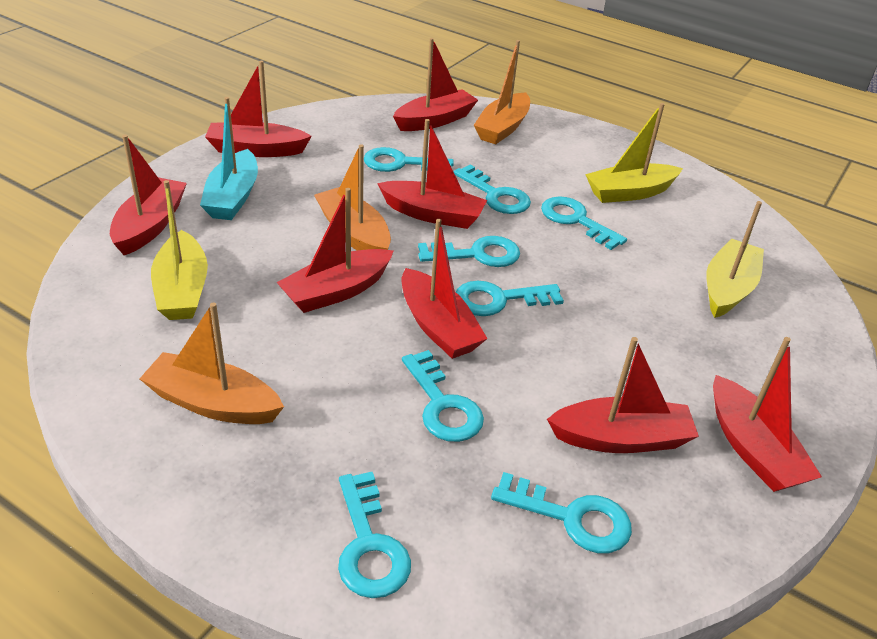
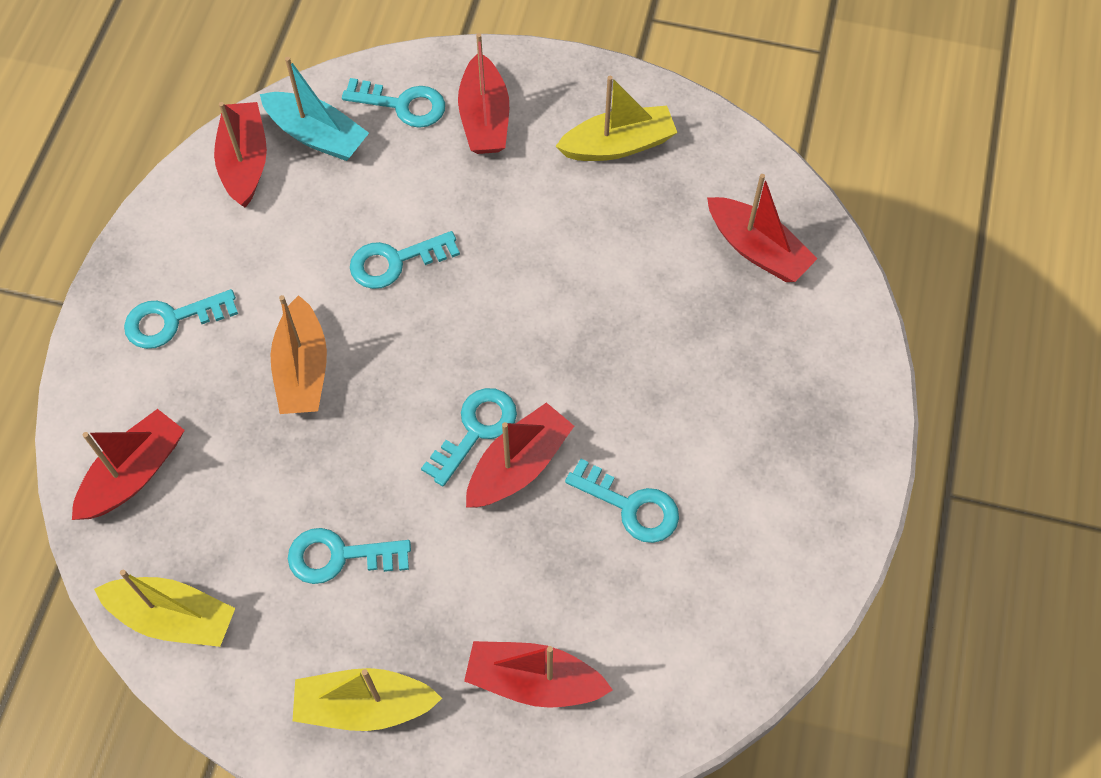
orange boat: 3 -> 1
red boat: 8 -> 6
turquoise key: 8 -> 6

